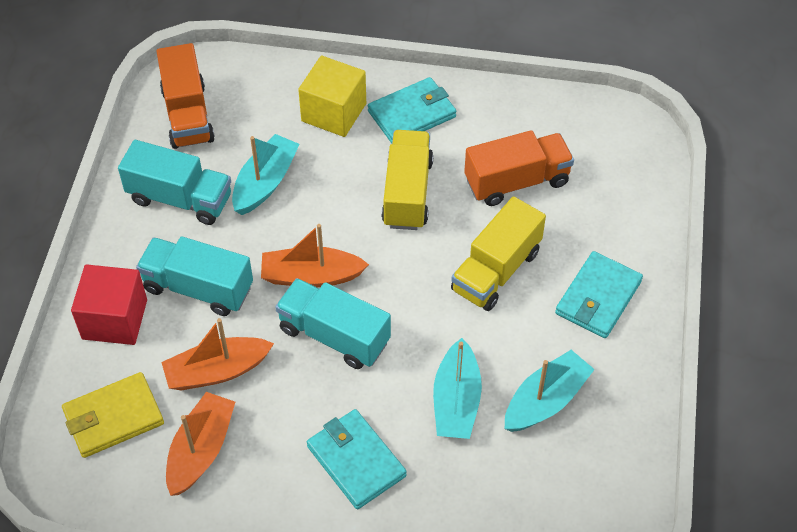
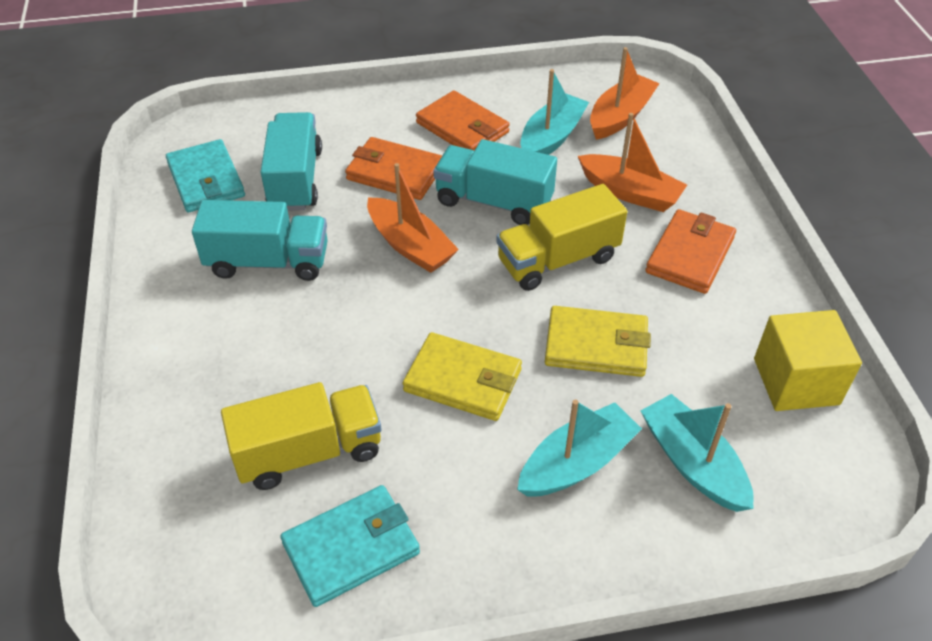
orange truck: 2 -> 0
orange wallet: 0 -> 3
red cube: 1 -> 0
turquoise wallet: 3 -> 2
yellow wallet: 1 -> 2

